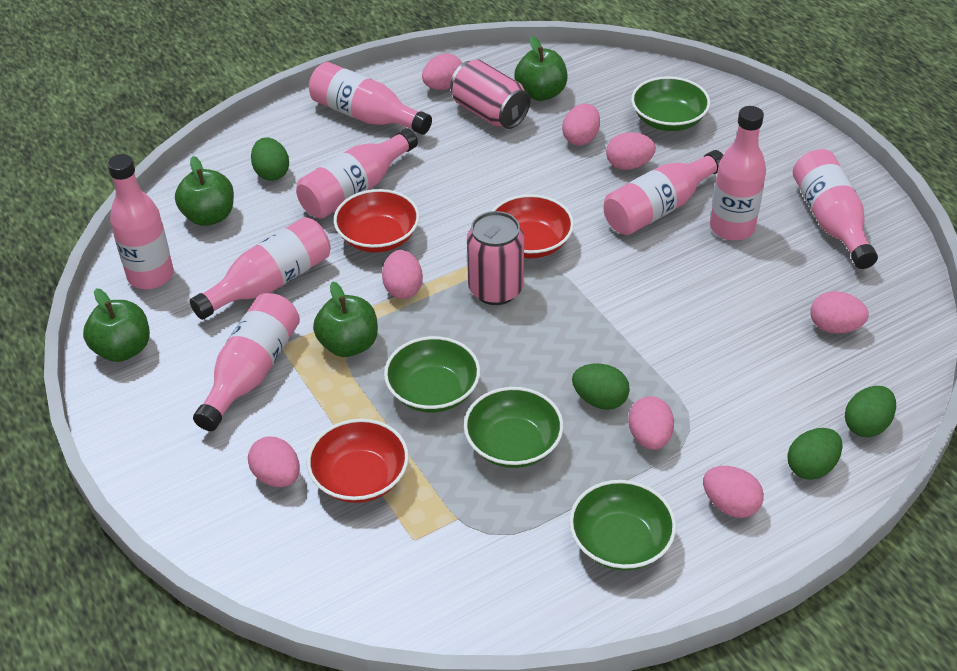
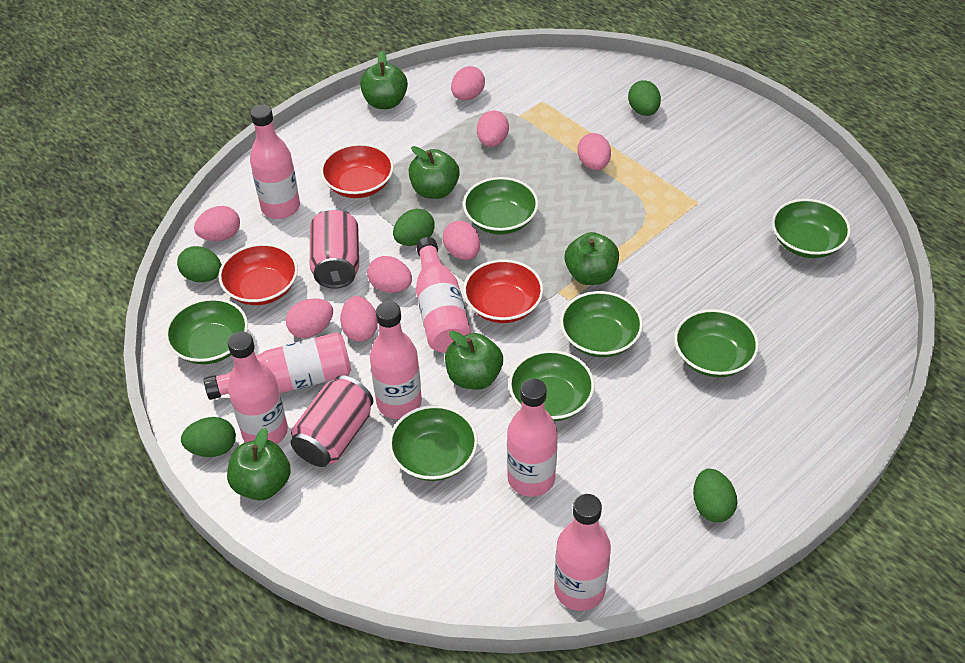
green apple: 4 -> 5
green bowl: 4 -> 7
green egg: 4 -> 5
pink bottle: 8 -> 7

